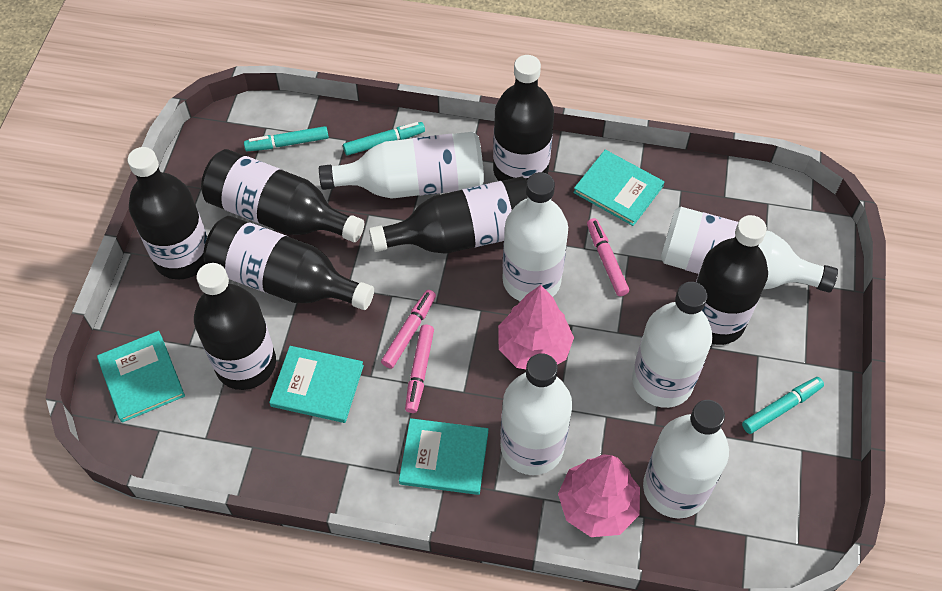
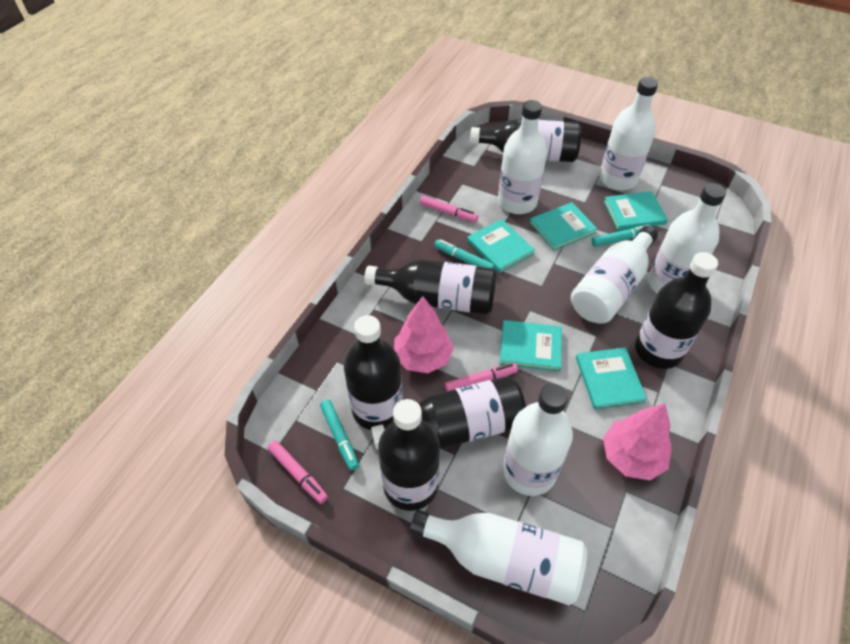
black bottle: 7 -> 6
turquoise book: 4 -> 5

